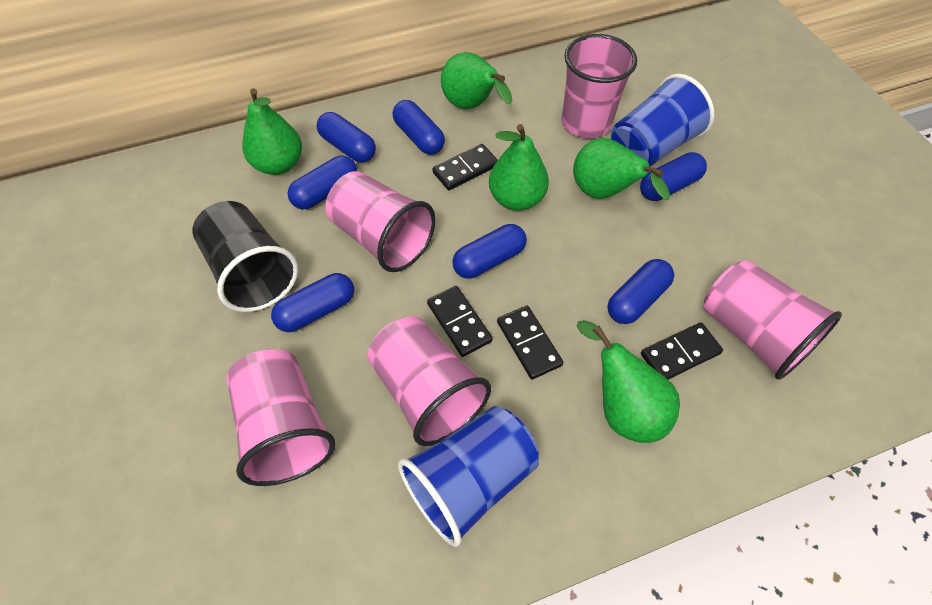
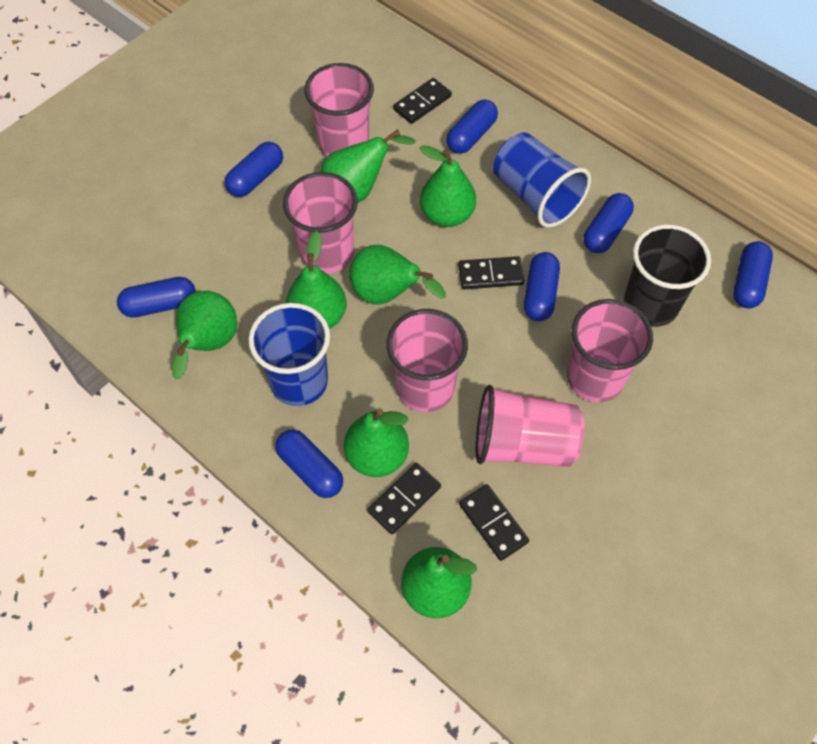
green pear: 5 -> 7

